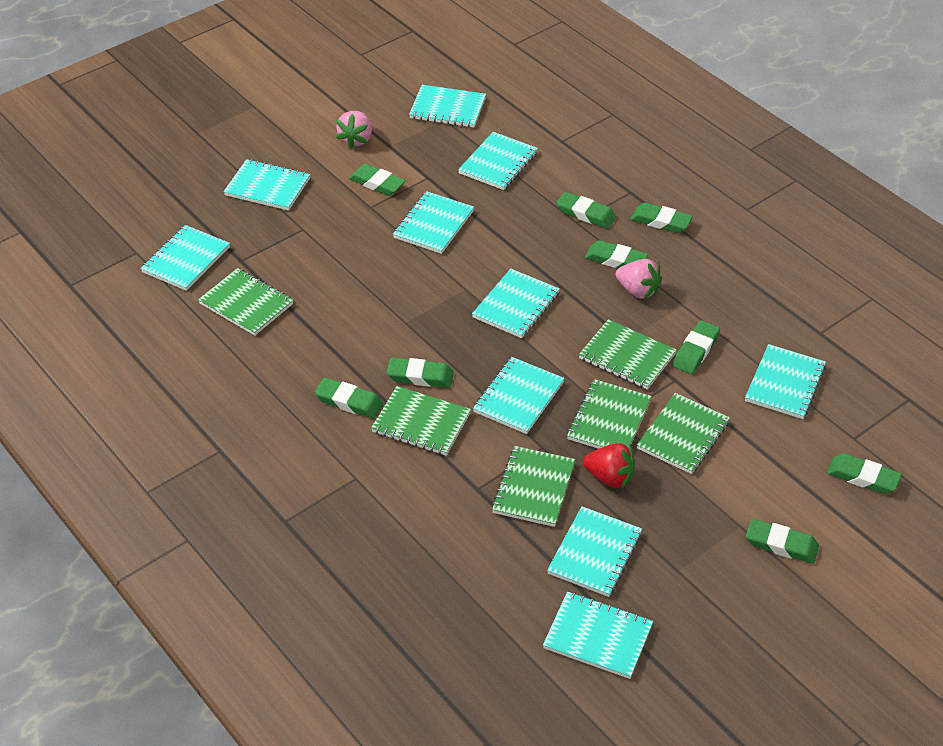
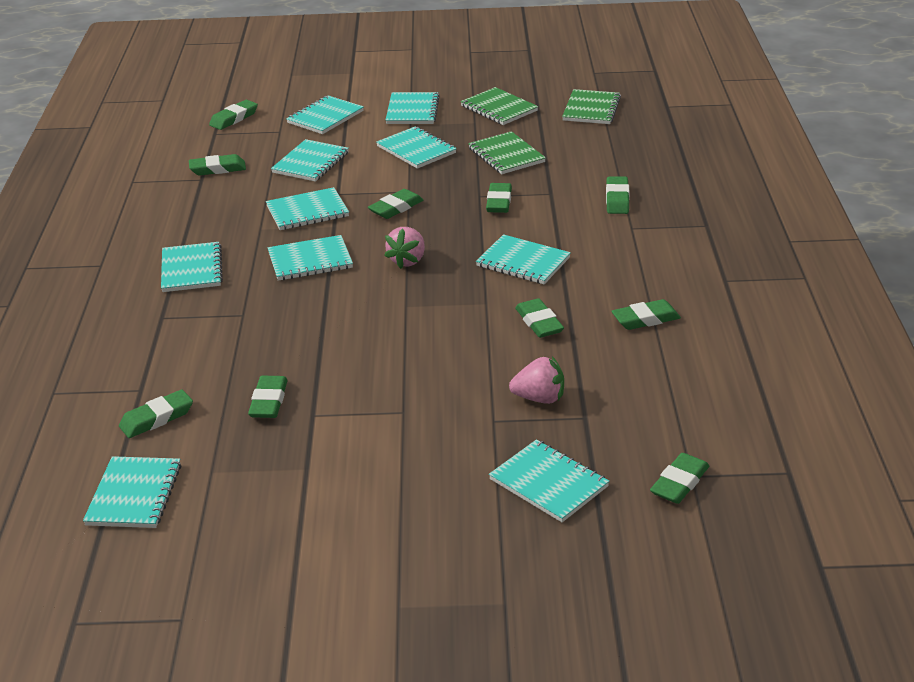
green eraser: 9 -> 10
green notebook: 6 -> 3
red strawberry: 1 -> 0

